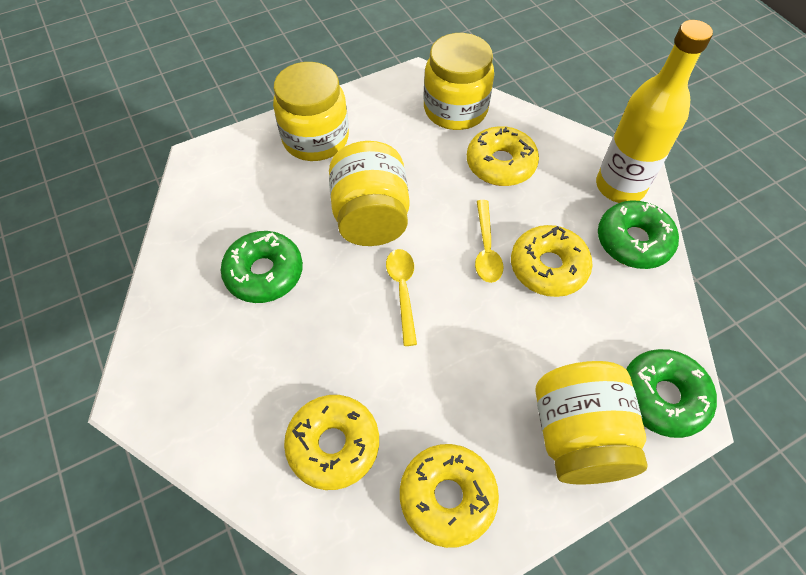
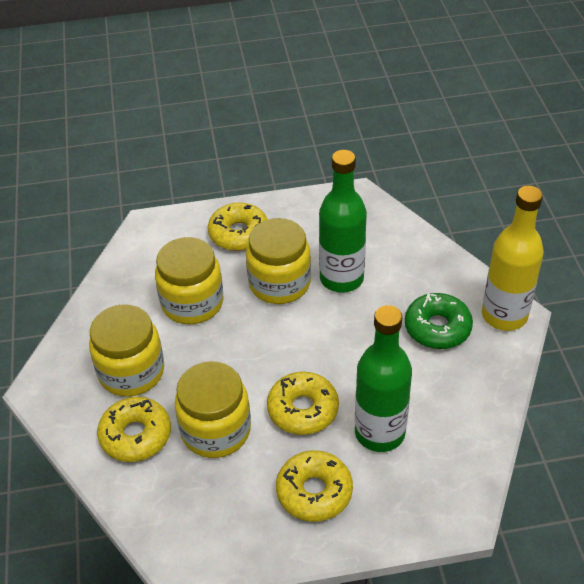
green bottle: 0 -> 2
green donut: 3 -> 1
yellow spoon: 2 -> 0

